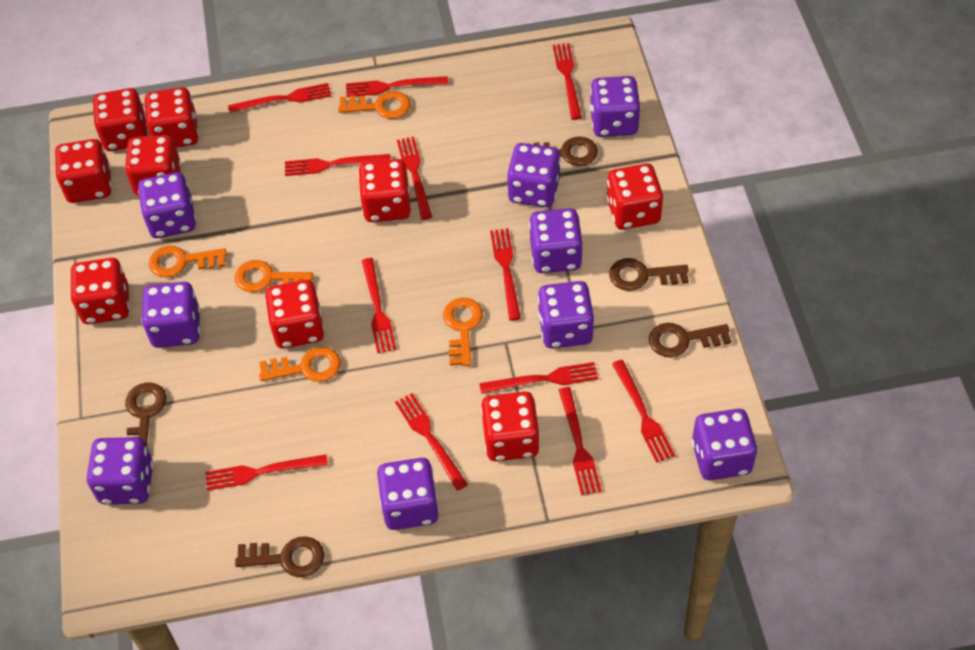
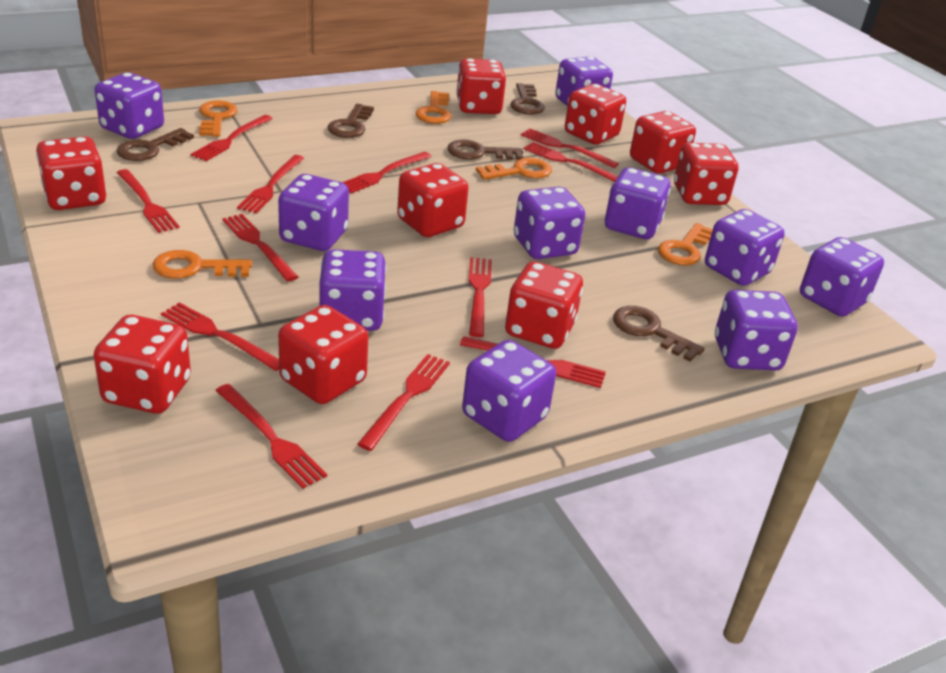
purple dice: 9 -> 10

